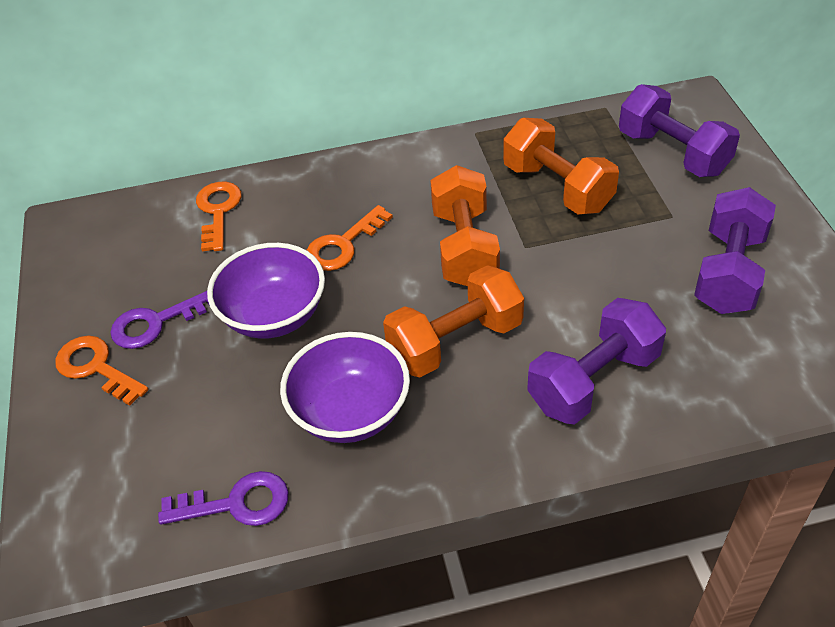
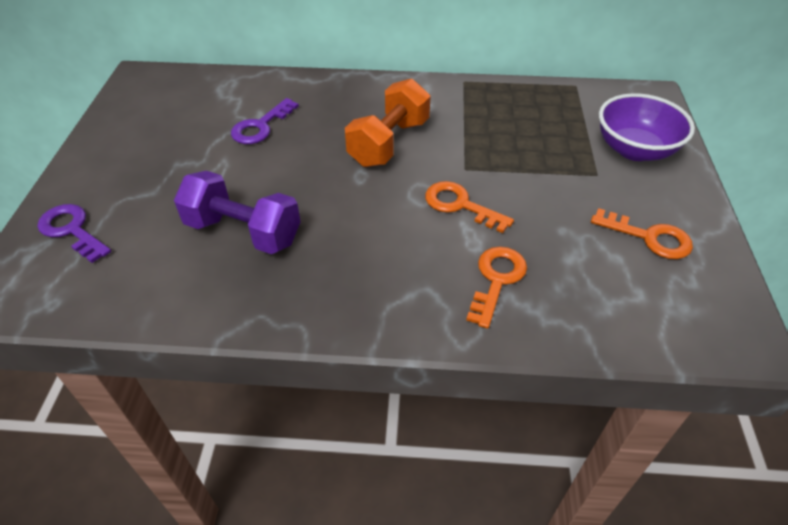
orange dumbbell: 3 -> 1
purple bowl: 2 -> 1
purple dumbbell: 3 -> 1

